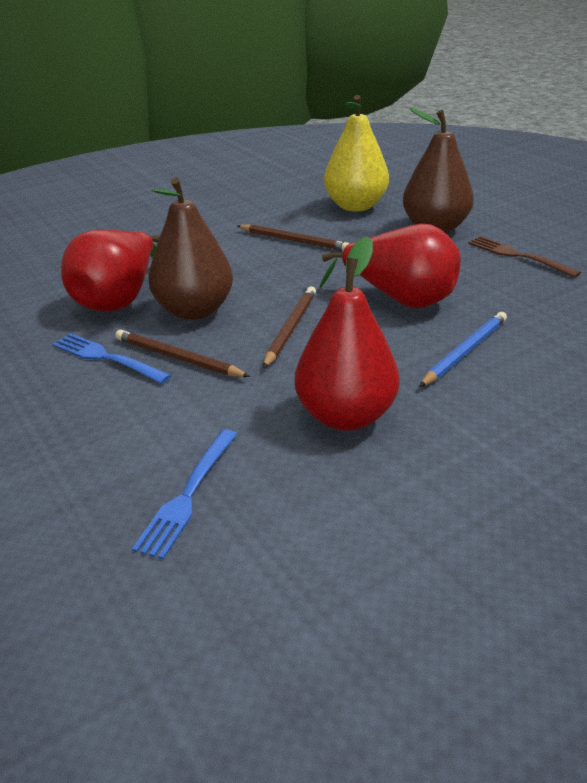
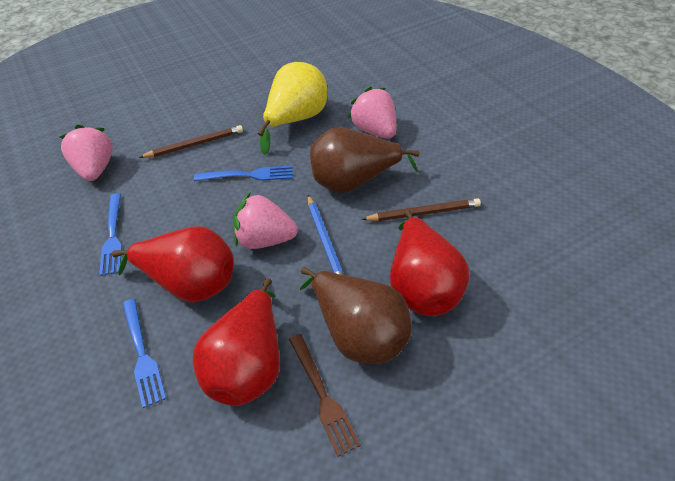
blue fork: 2 -> 3
brown pencil: 3 -> 2
pink strawberry: 0 -> 3

